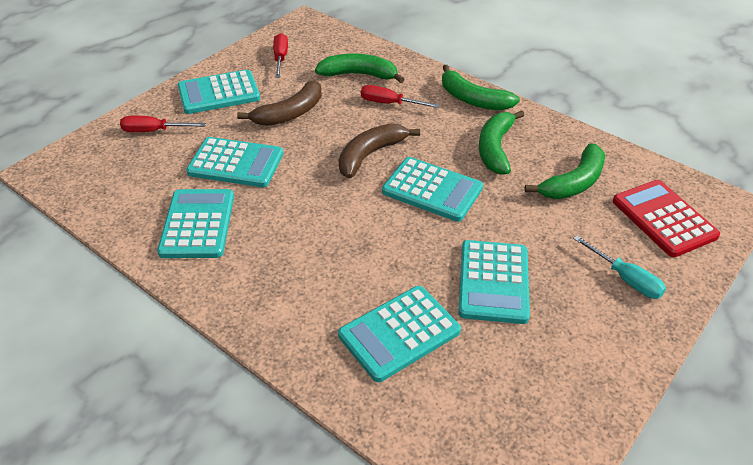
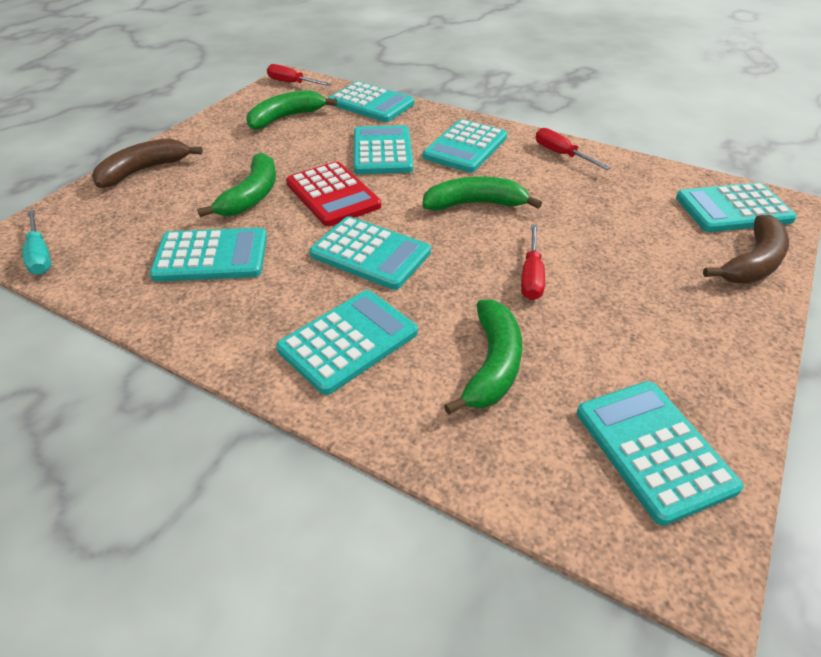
turquoise calculator: 6 -> 8

